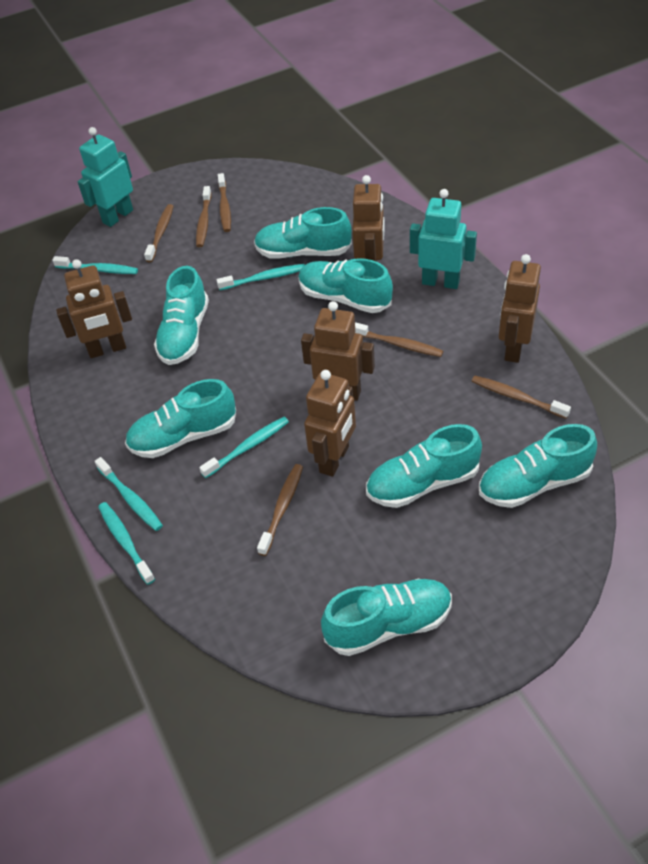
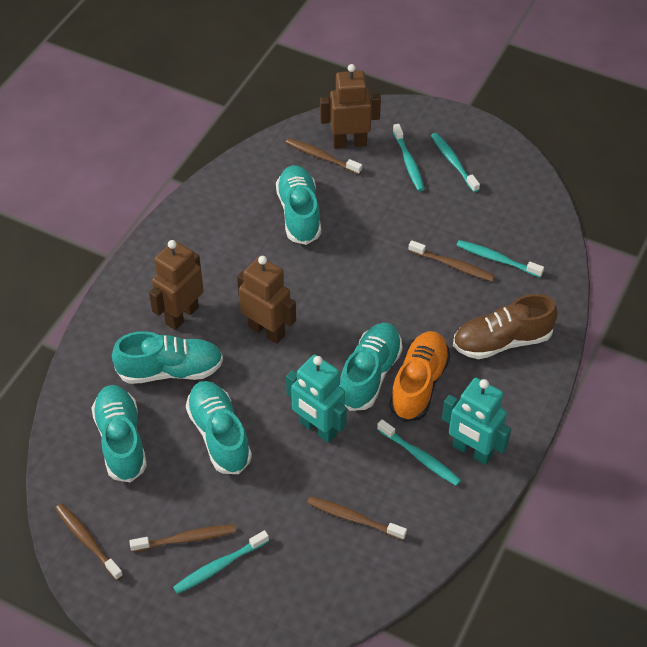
brown robot: 5 -> 3
brown shoe: 0 -> 1
brown toothbrush: 6 -> 5
orange shoe: 0 -> 1
turquoise shoe: 7 -> 5

